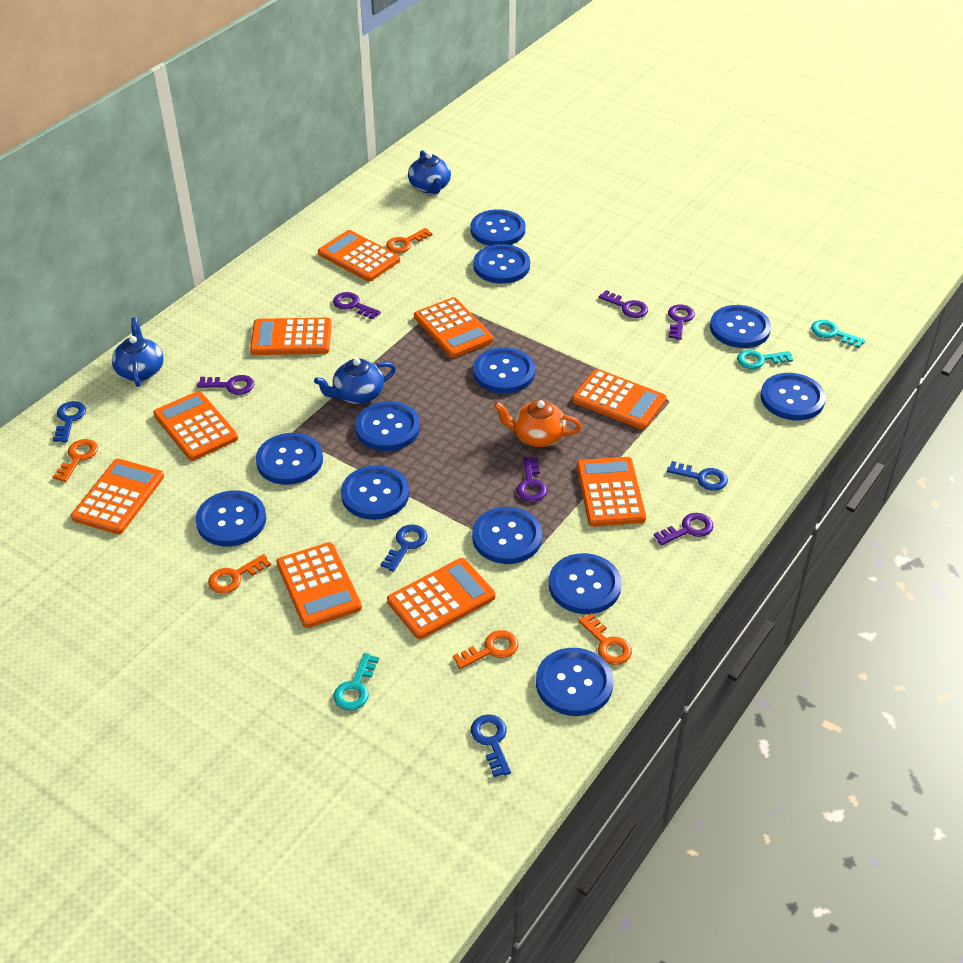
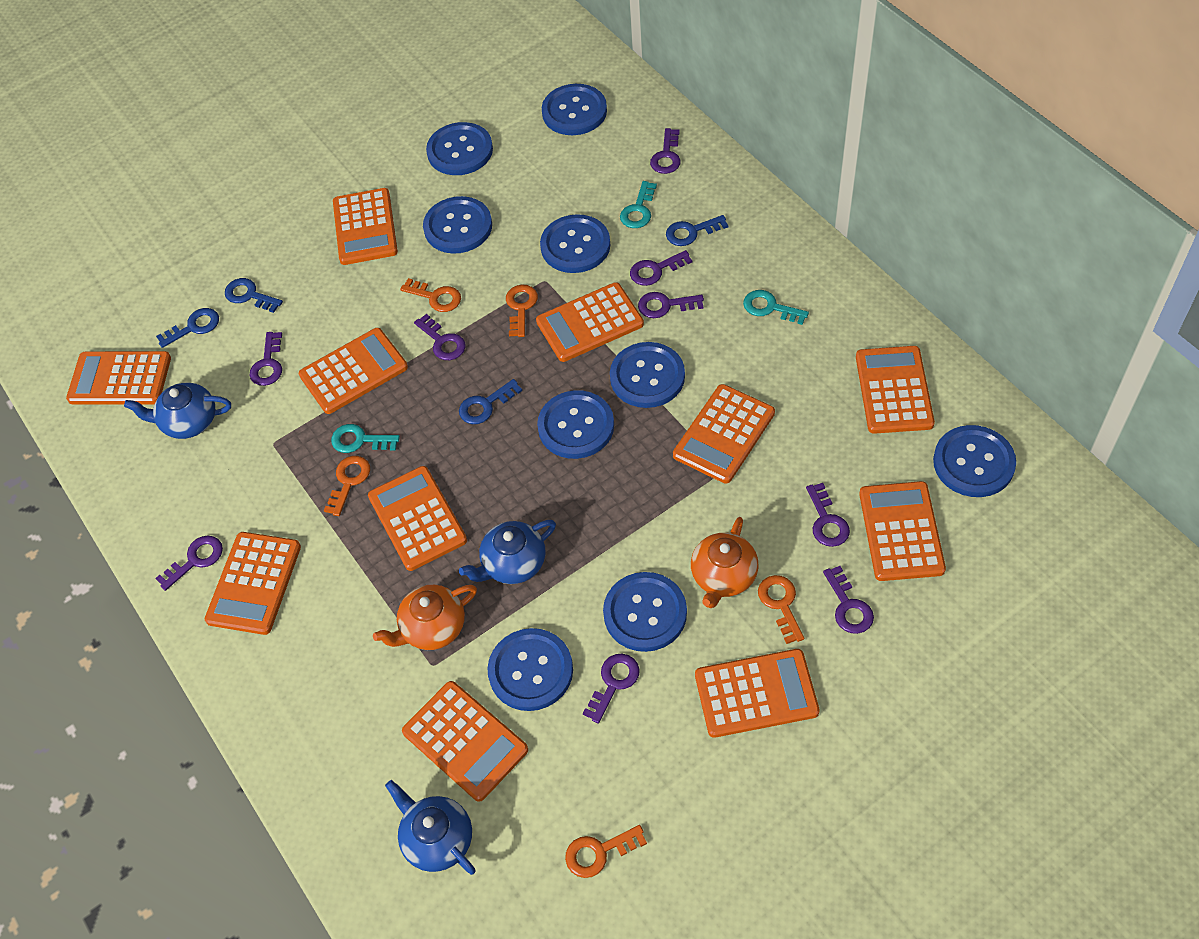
blue button: 12 -> 9
orange calculator: 9 -> 11
orange teapot: 1 -> 2
purple key: 6 -> 9

